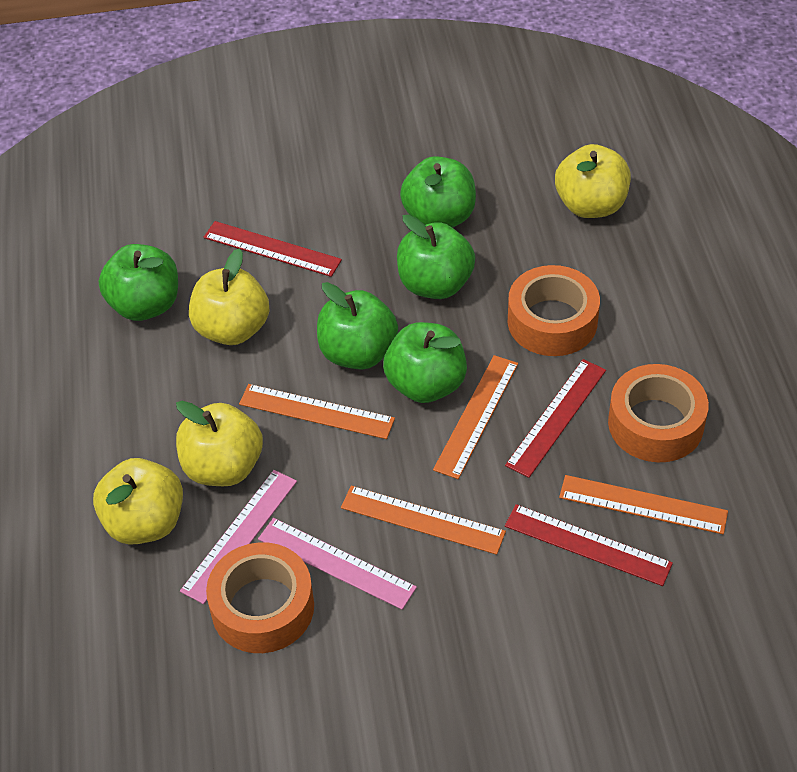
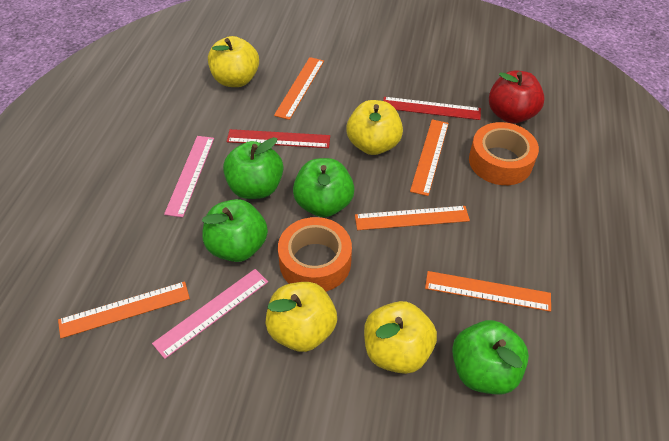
green apple: 5 -> 4
orange ruler: 4 -> 5
orange tape: 3 -> 2
red apple: 0 -> 1
red ruler: 3 -> 2

